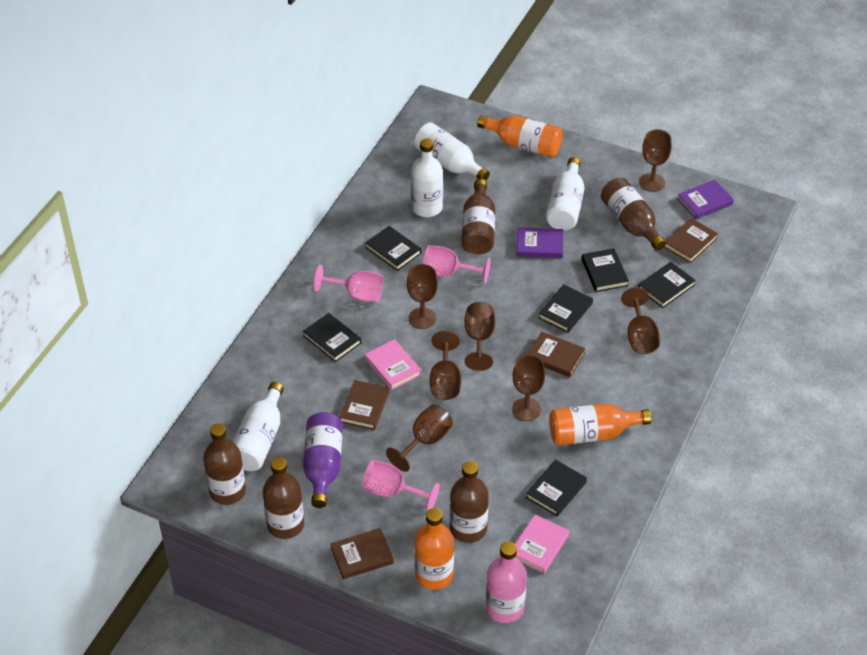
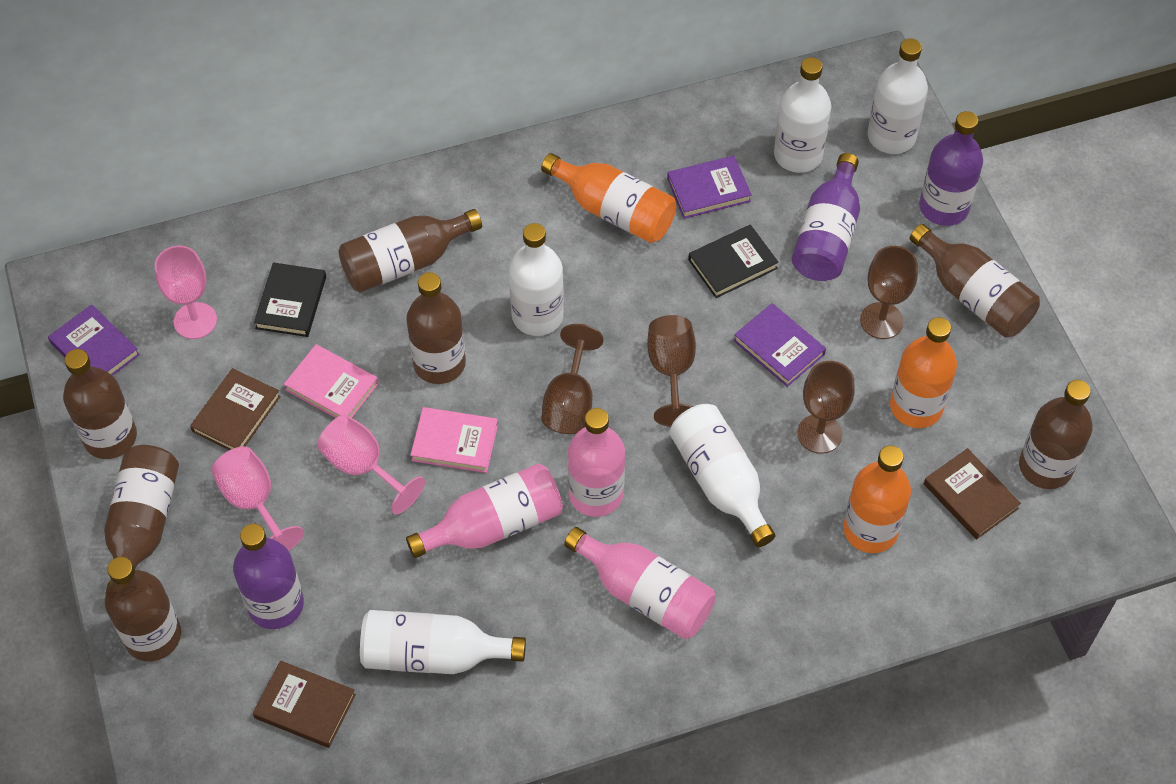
black book: 6 -> 2
brown book: 4 -> 3
brown bottle: 5 -> 7
brown goblet: 7 -> 4
pink bottle: 1 -> 3
purple book: 2 -> 3
purple bottle: 1 -> 3
white bottle: 4 -> 5

